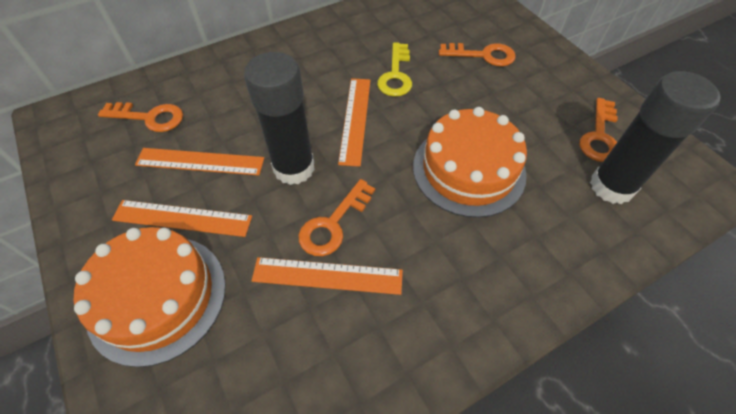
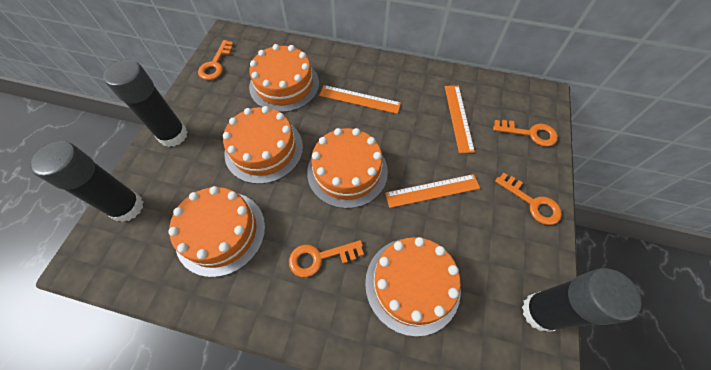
black glue stick: 2 -> 3
orange cake: 2 -> 5
orange ruler: 4 -> 3
yellow key: 1 -> 0

